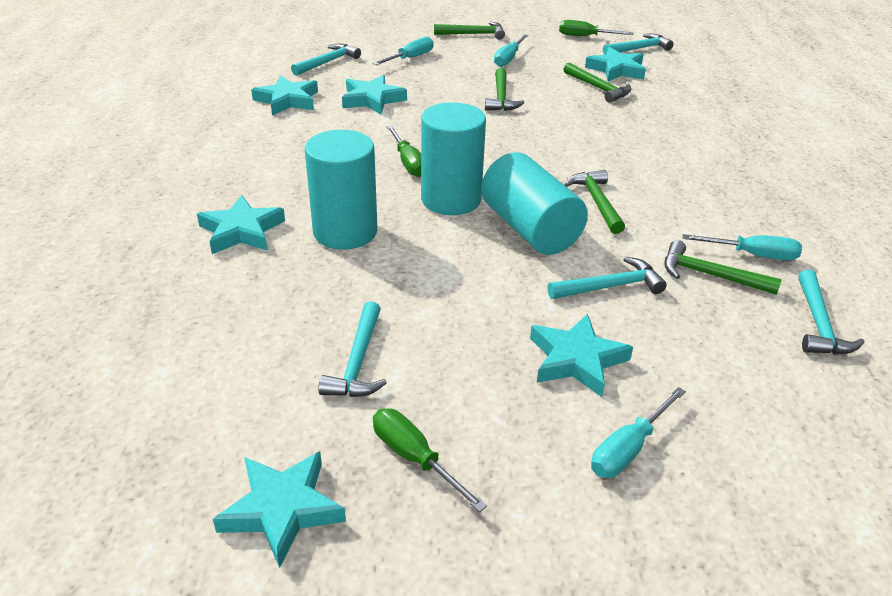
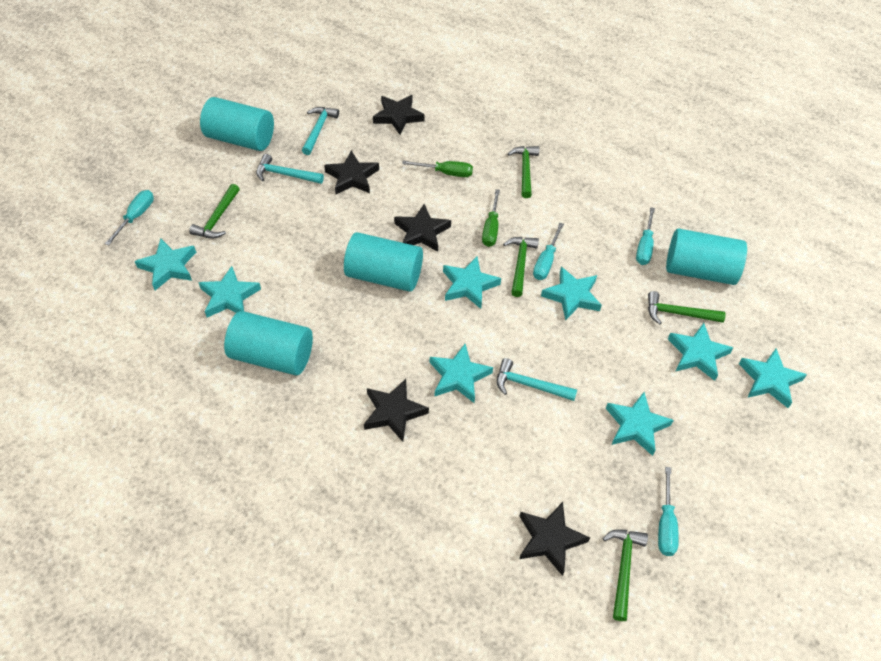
black star: 0 -> 5
green screwdriver: 3 -> 2
turquoise cylinder: 3 -> 4
turquoise hammer: 5 -> 3
turquoise star: 6 -> 8

